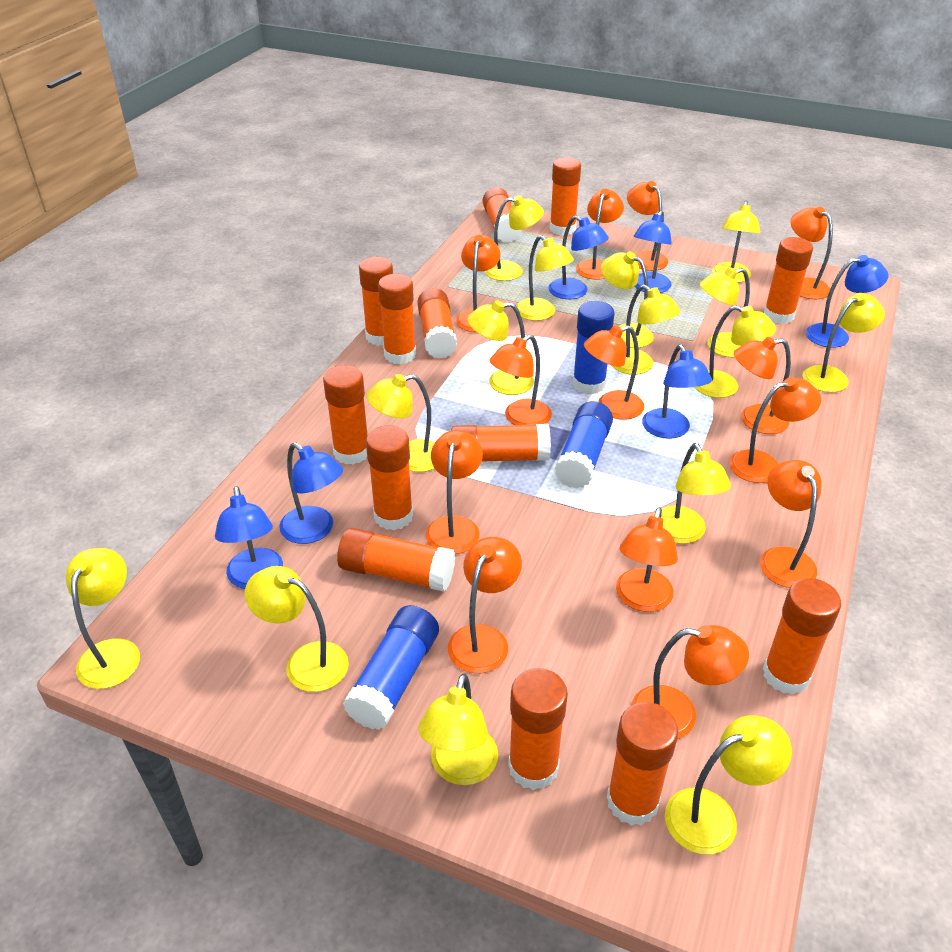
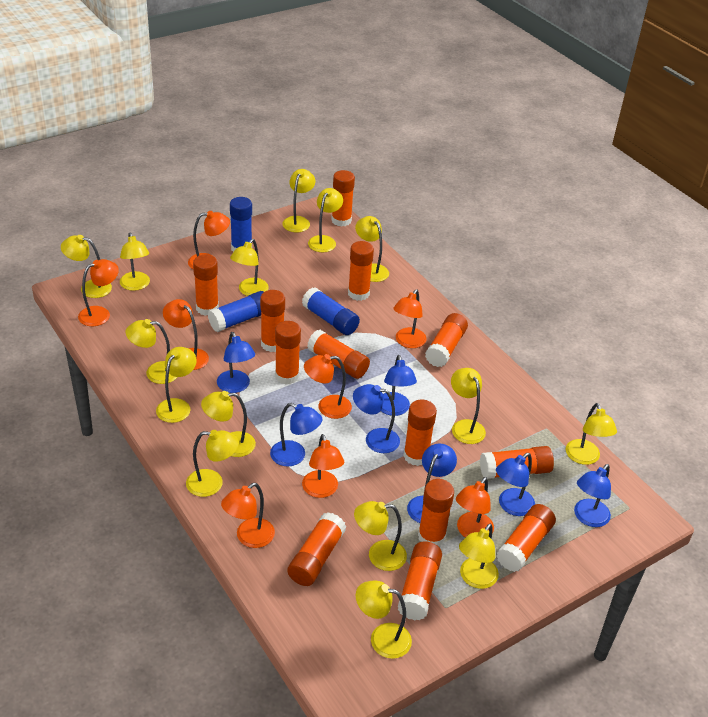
blue lamp: 6 -> 7
orange lamp: 13 -> 8

